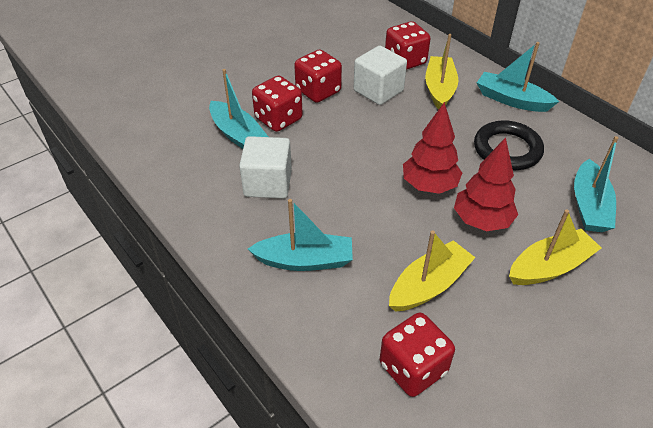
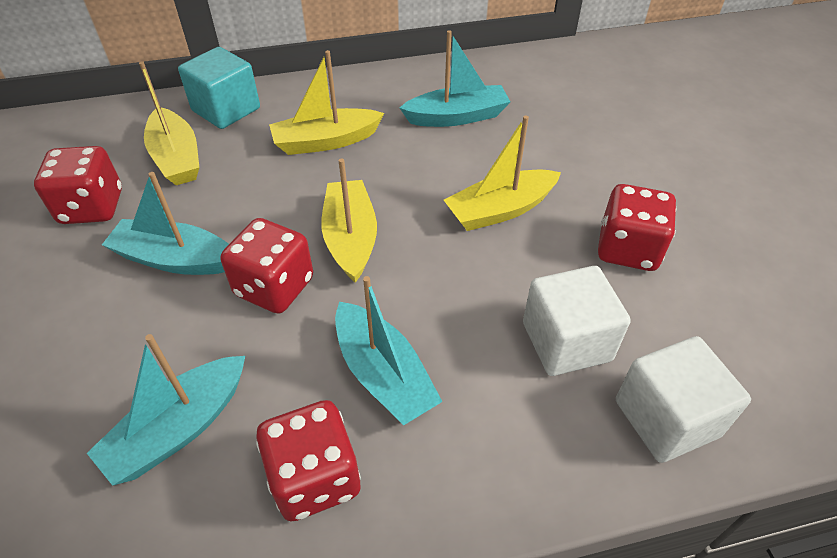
black ring: 1 -> 0
red tree: 2 -> 0
turquoise cube: 0 -> 1
yellow boat: 3 -> 4

